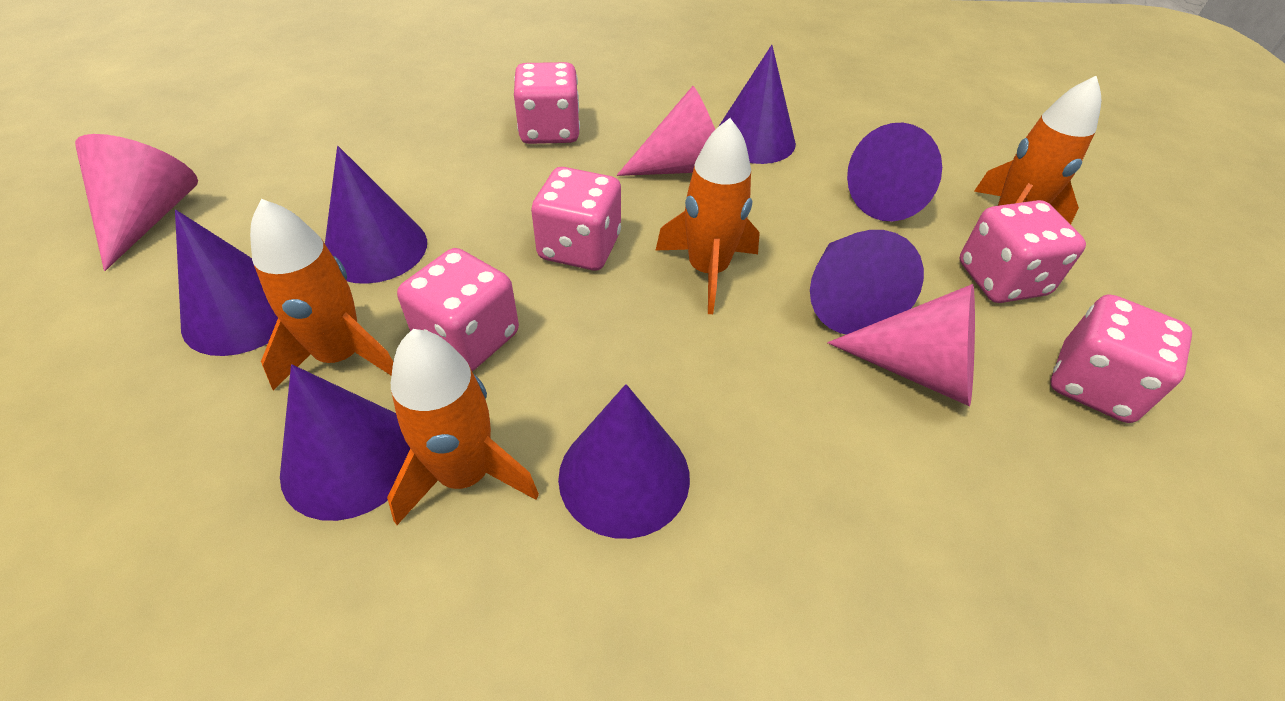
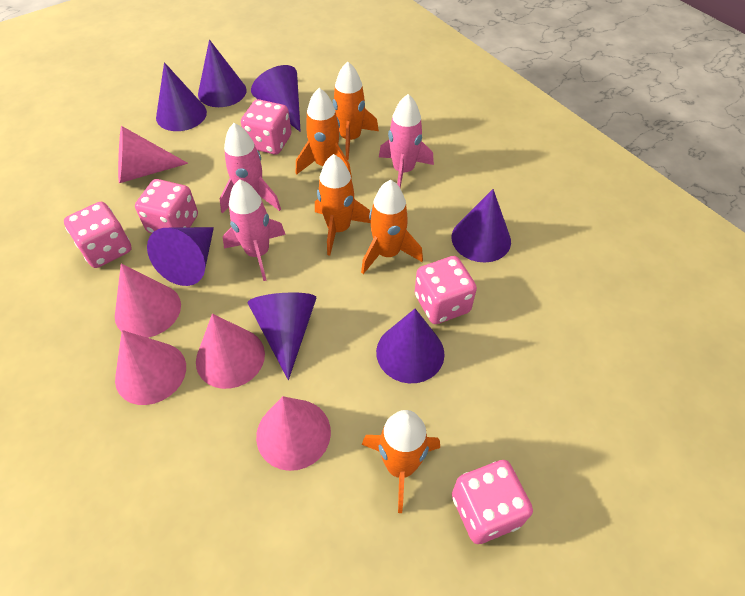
orange rocket: 4 -> 5
pink cone: 3 -> 5
pink rocket: 0 -> 3

